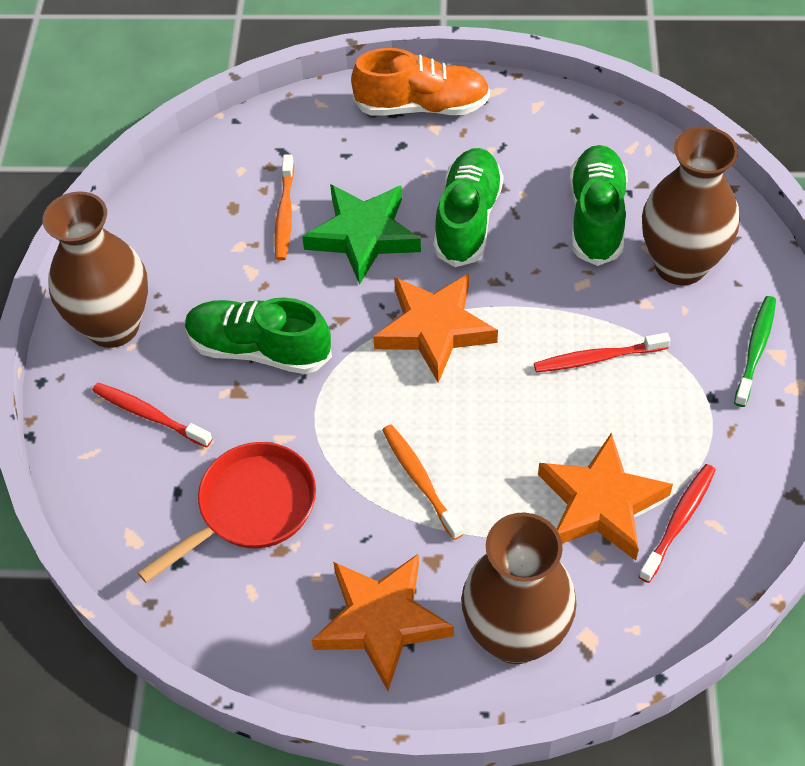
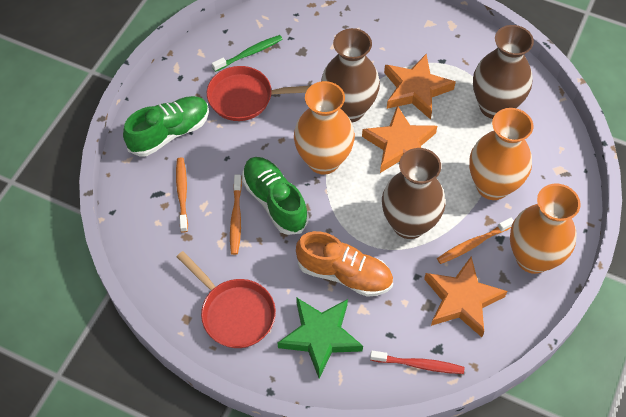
green shoe: 3 -> 2
orange toothbrush: 2 -> 3
orange vase: 0 -> 3
red pan: 1 -> 2
red toothbrush: 3 -> 1

